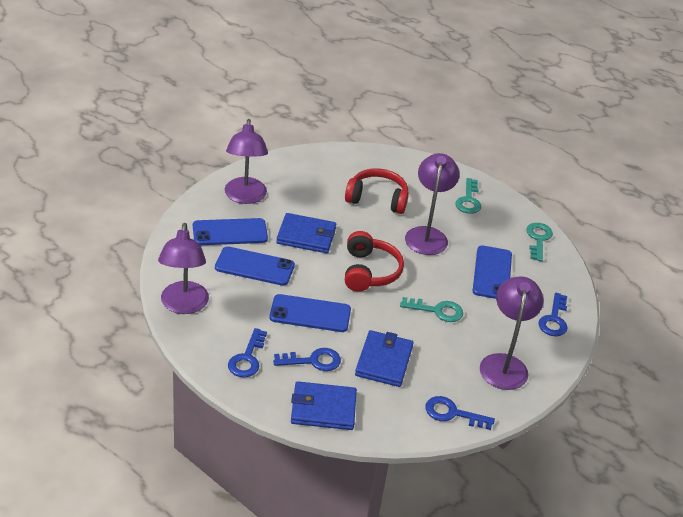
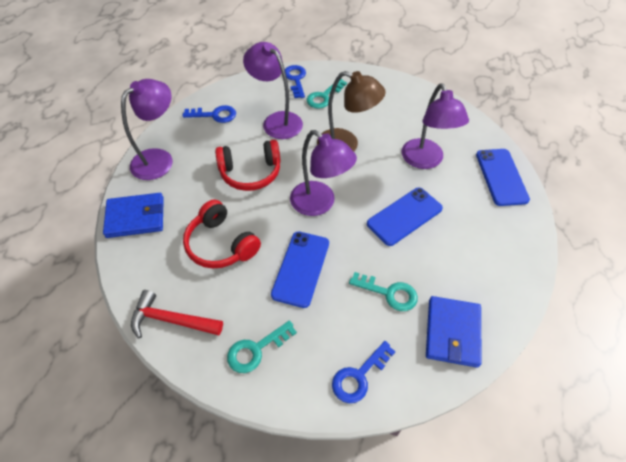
blue key: 4 -> 3
blue phone: 4 -> 3
blue wallet: 3 -> 2
brown lamp: 0 -> 1
red hammer: 0 -> 1

